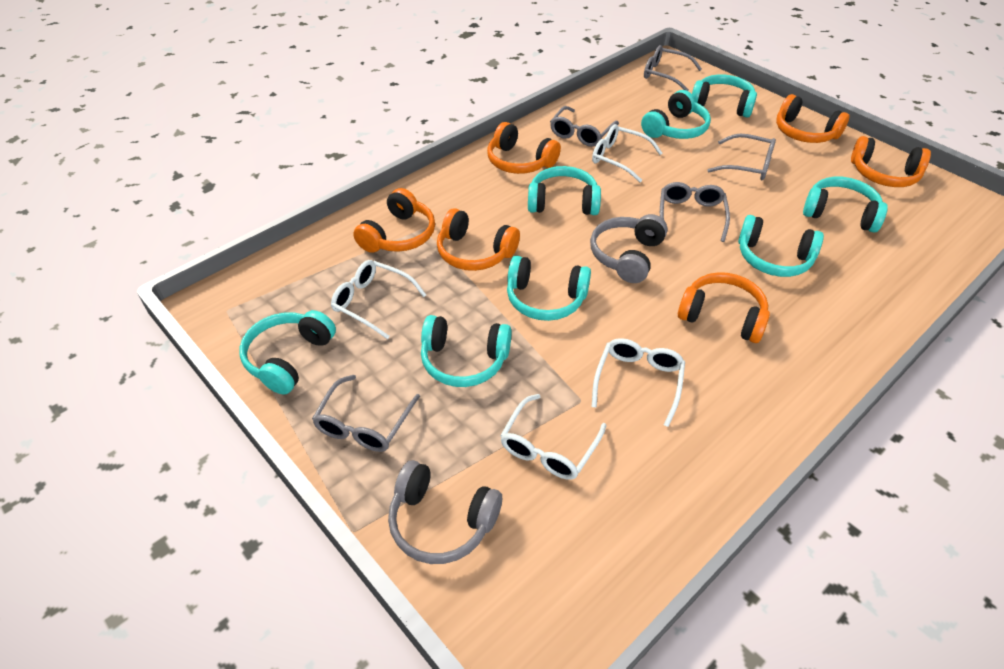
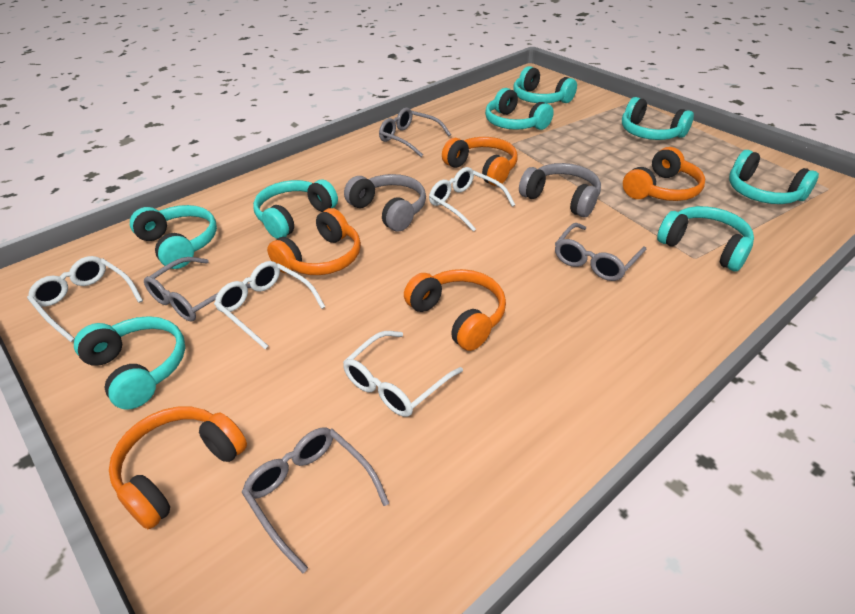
grey glasses: 5 -> 4
orange headphones: 6 -> 5

